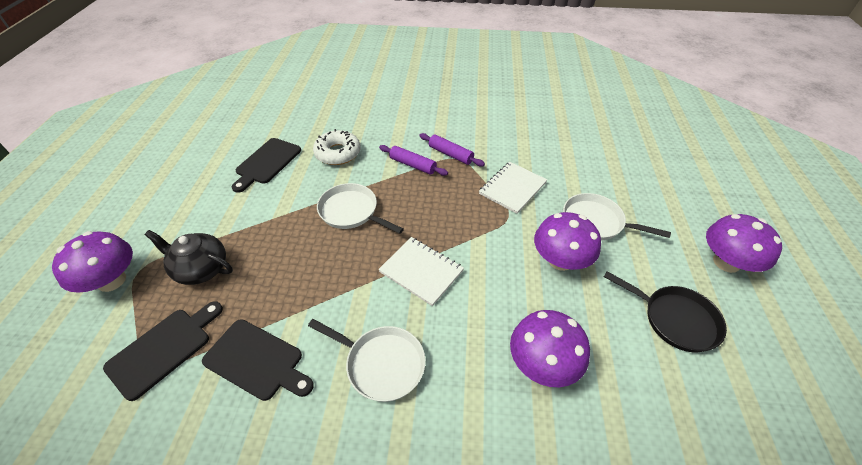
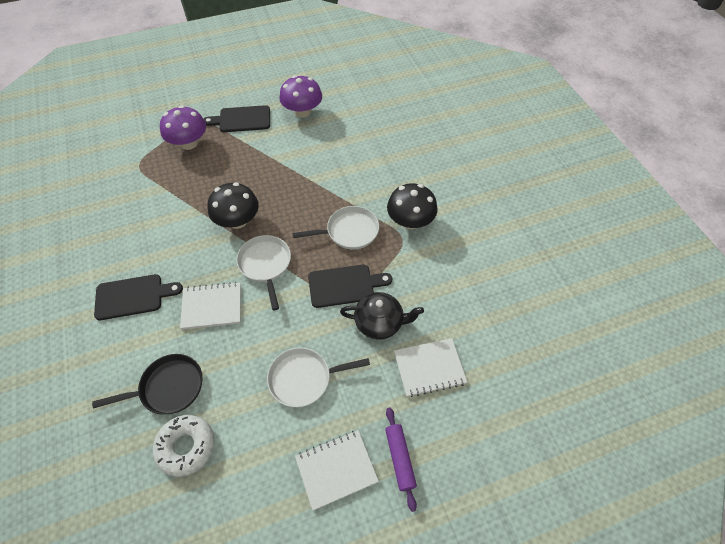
black mushroom: 0 -> 2
purple mushroom: 4 -> 2
purple rolling pin: 2 -> 1
white notebook: 2 -> 3

